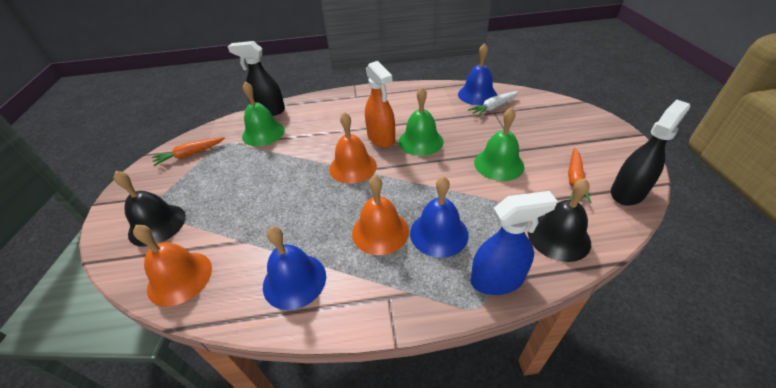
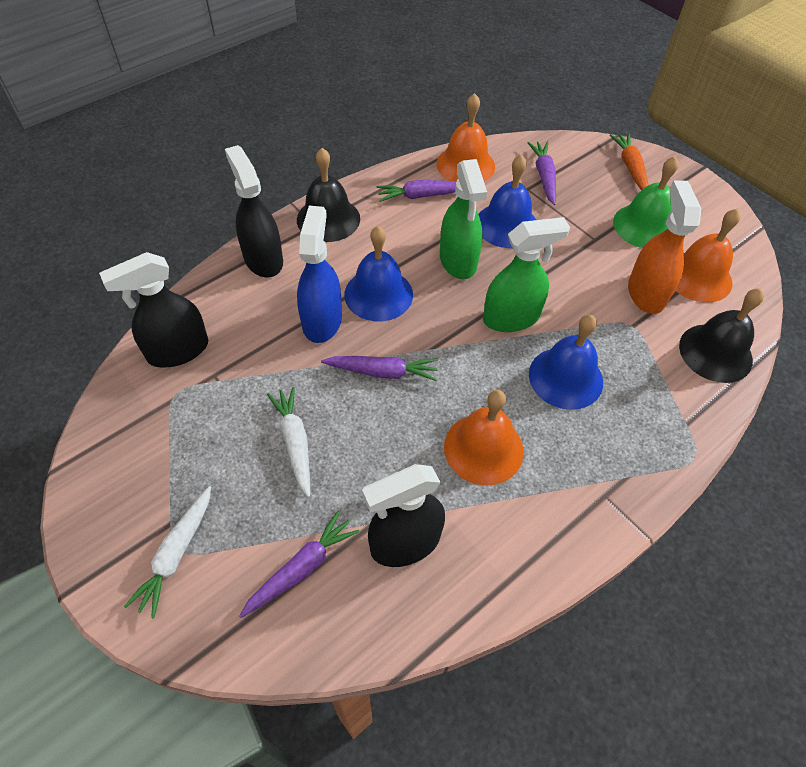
black spray bottle: 2 -> 3
green bell: 3 -> 1
green spray bottle: 0 -> 2
orange carrot: 2 -> 1
purple carrot: 0 -> 4
white carrot: 1 -> 2

